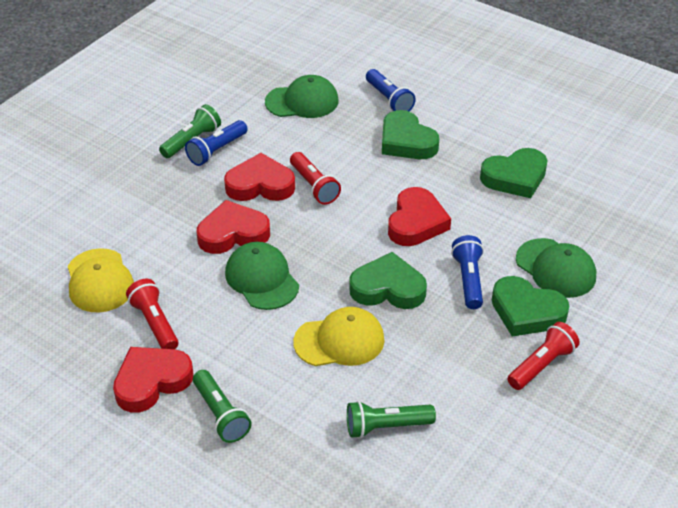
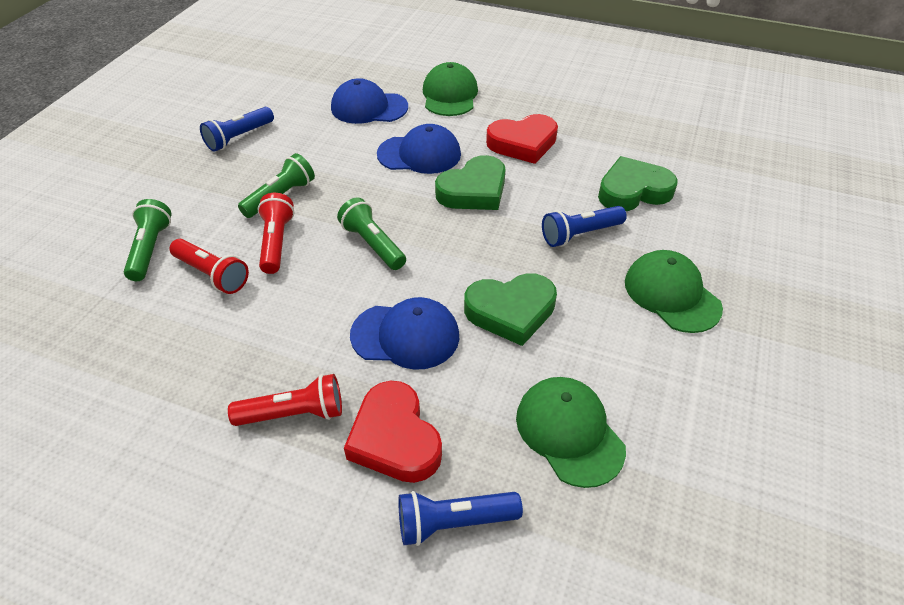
blue cap: 0 -> 3
green heart: 4 -> 3
red heart: 4 -> 2
yellow cap: 2 -> 0

